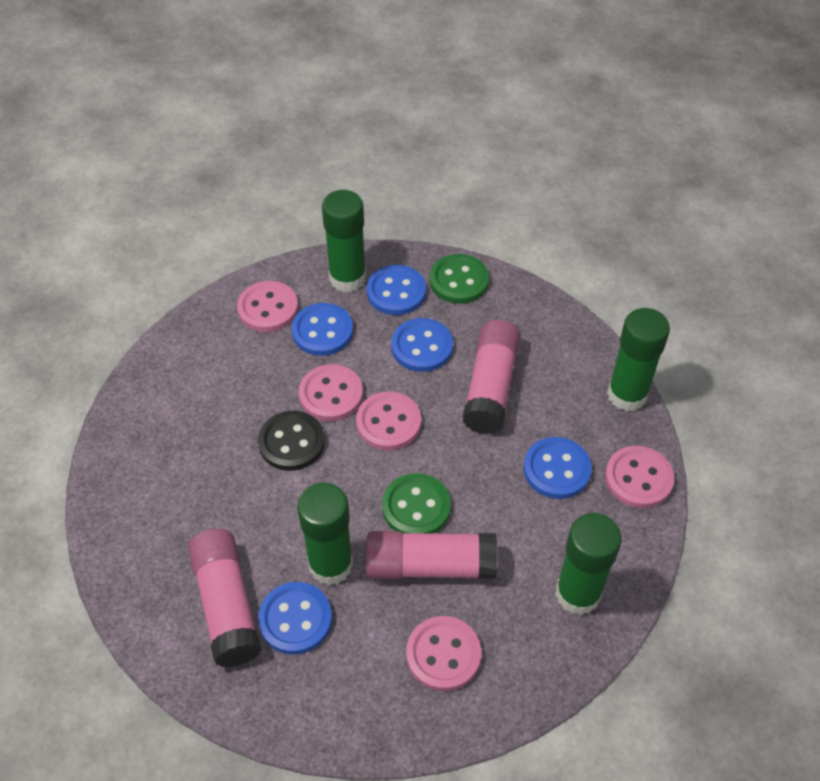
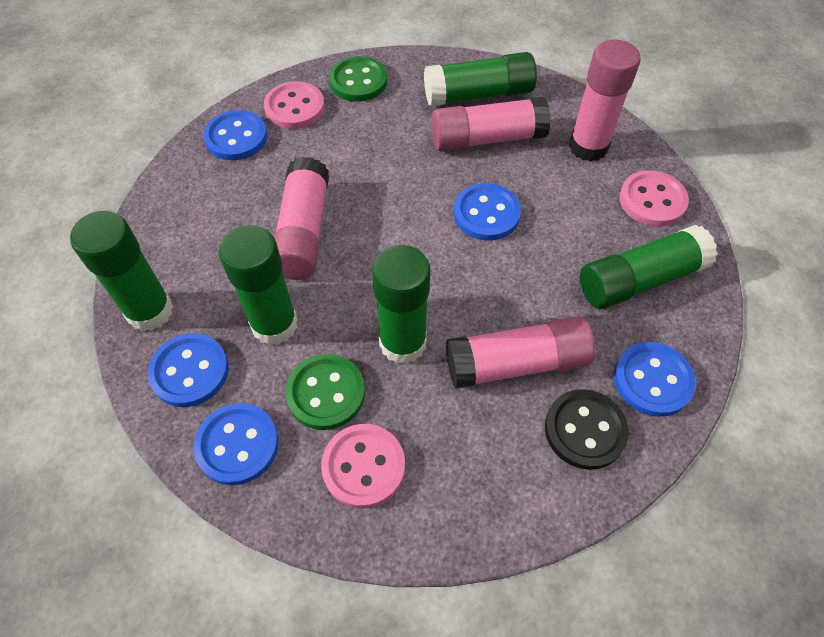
green glue stick: 4 -> 5
pink button: 5 -> 3
pink glue stick: 3 -> 4

